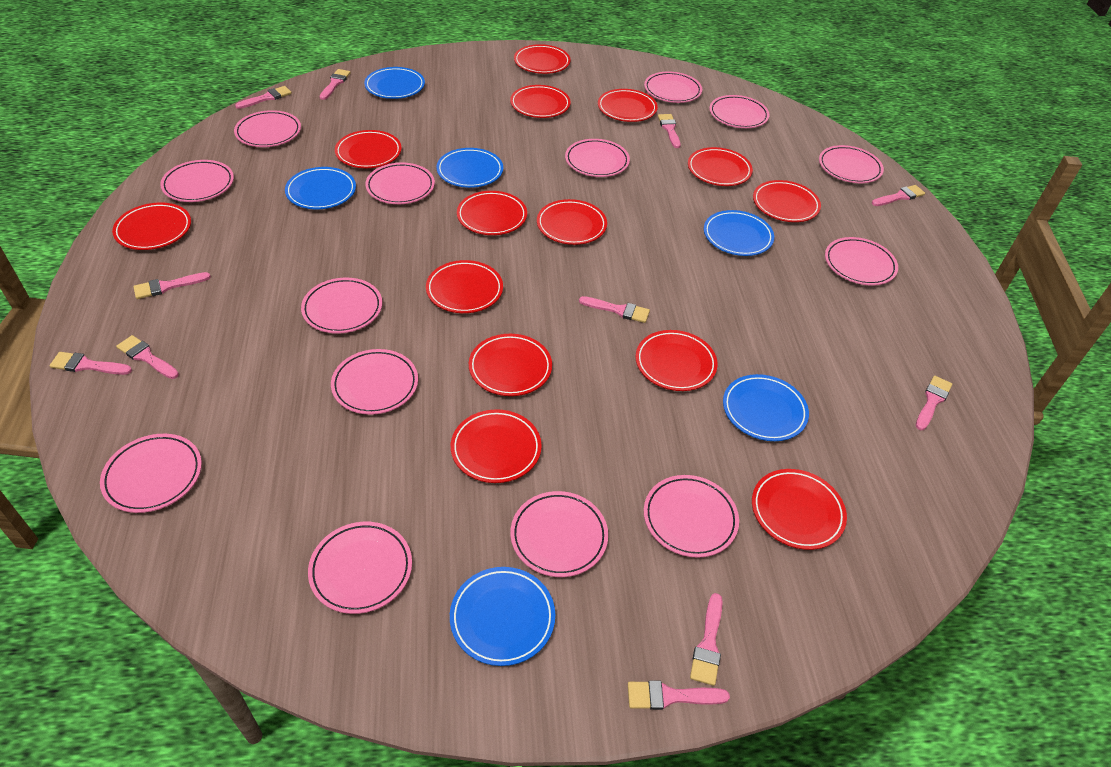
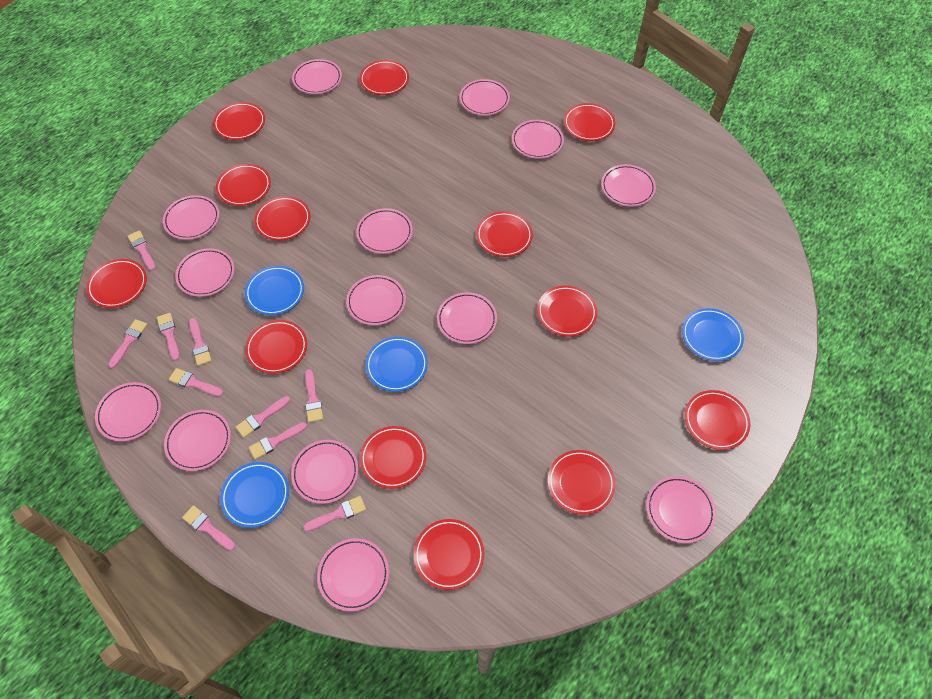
blue plate: 6 -> 4
pink brush: 11 -> 10
red plate: 14 -> 13

